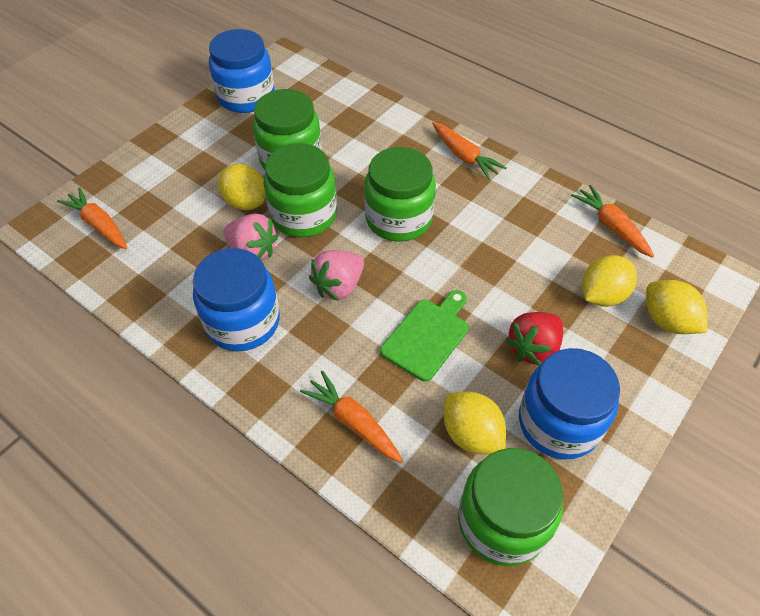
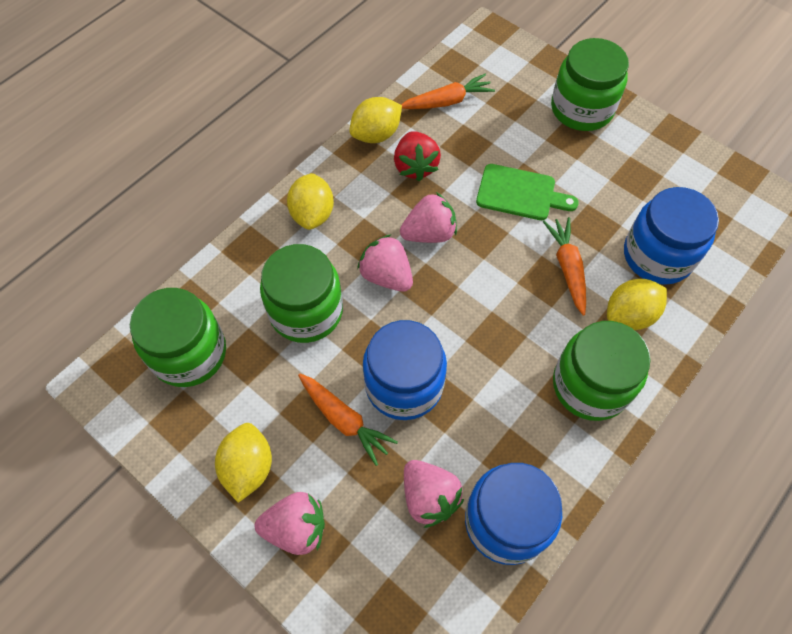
orange carrot: 4 -> 3
pink strawberry: 2 -> 4

